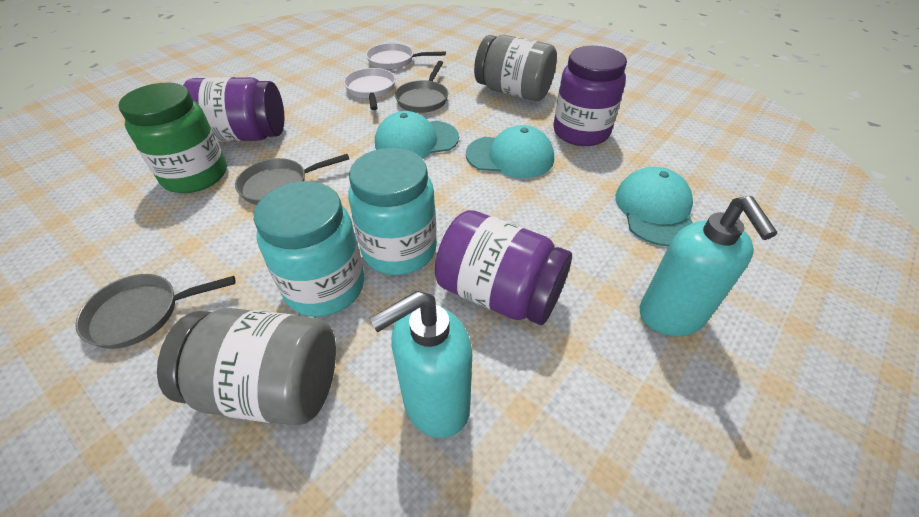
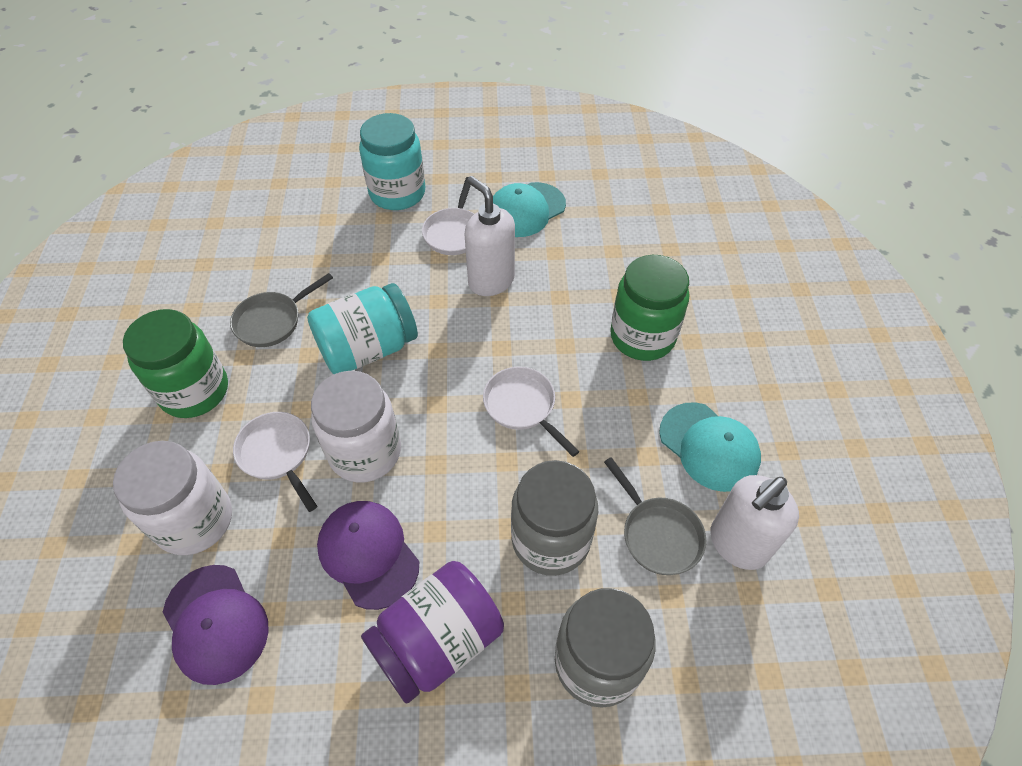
green jar: 1 -> 2
grey pan: 3 -> 2
purple cap: 0 -> 2
purple jar: 3 -> 1
turquoise cap: 3 -> 2
turquoise soap dispenser: 2 -> 0
white jar: 0 -> 2
white pan: 2 -> 3
white soap dispenser: 0 -> 2

